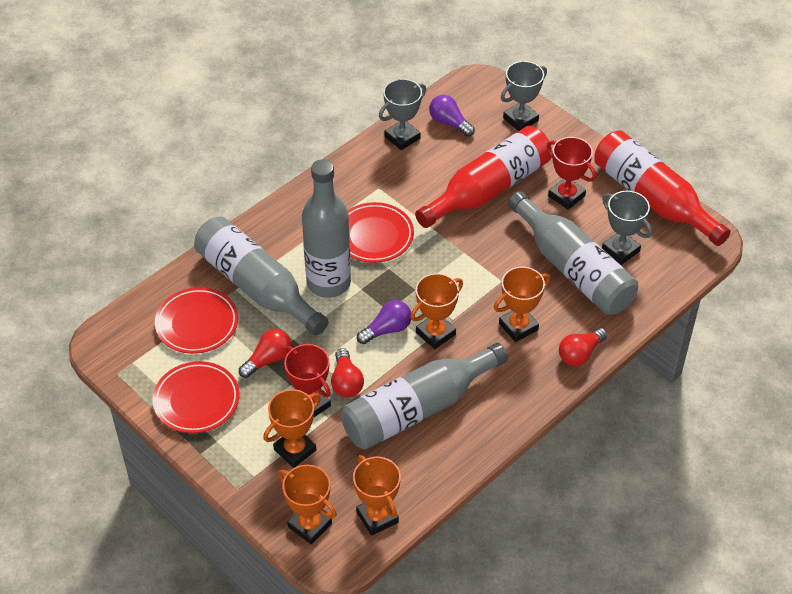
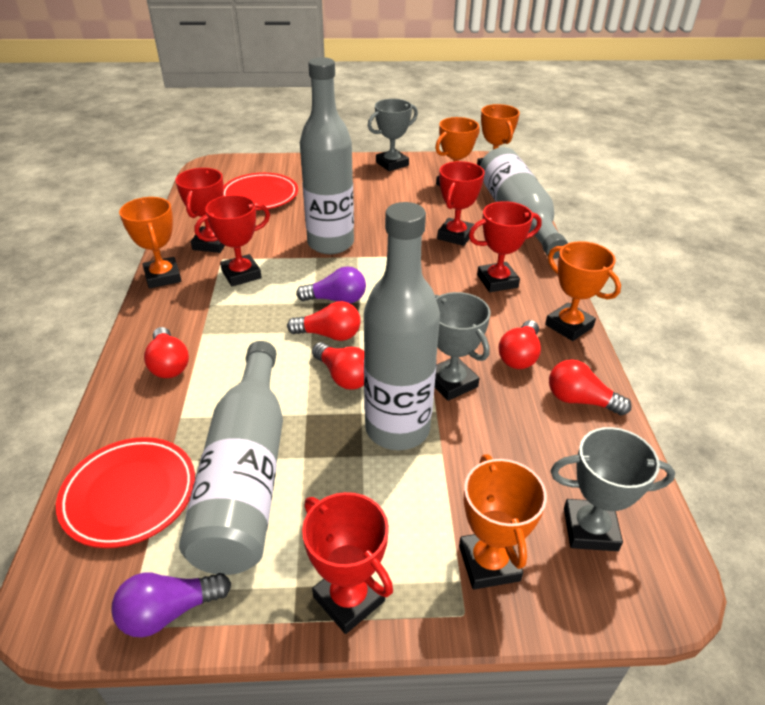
red bottle: 2 -> 0
red light bulb: 3 -> 5
red plate: 3 -> 2
red trophy: 2 -> 5

